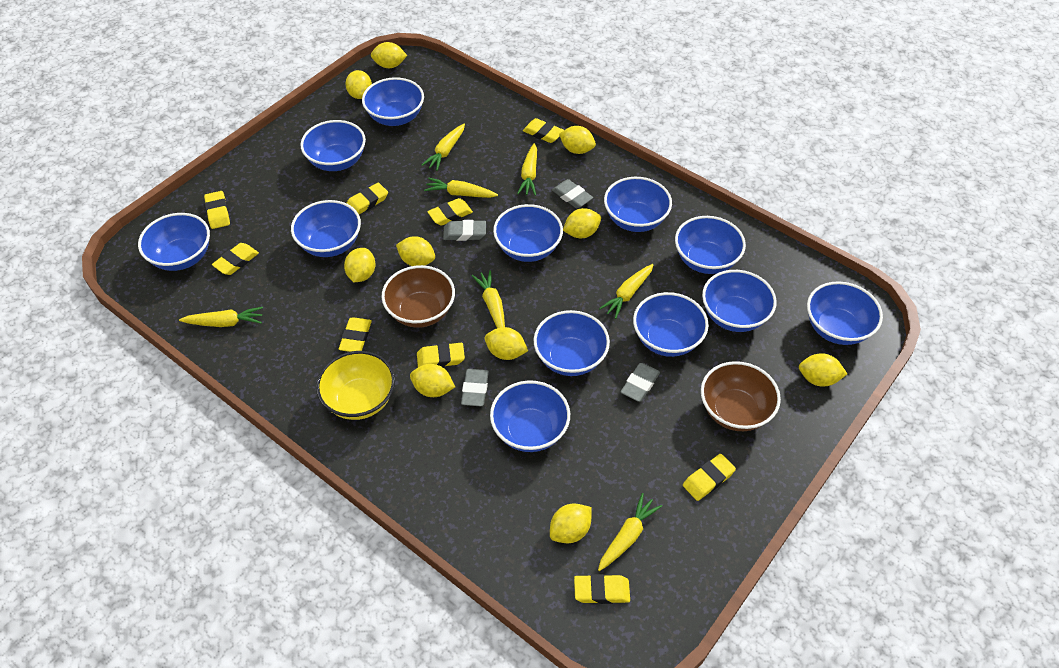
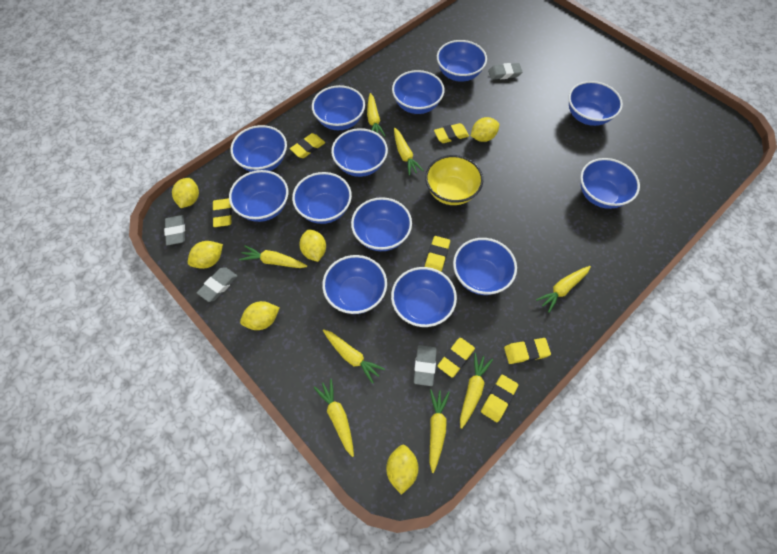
blue bowl: 12 -> 13
brown bowl: 2 -> 0
yellow carrot: 7 -> 8
yellow eraser: 9 -> 7
yellow lemon: 10 -> 6

